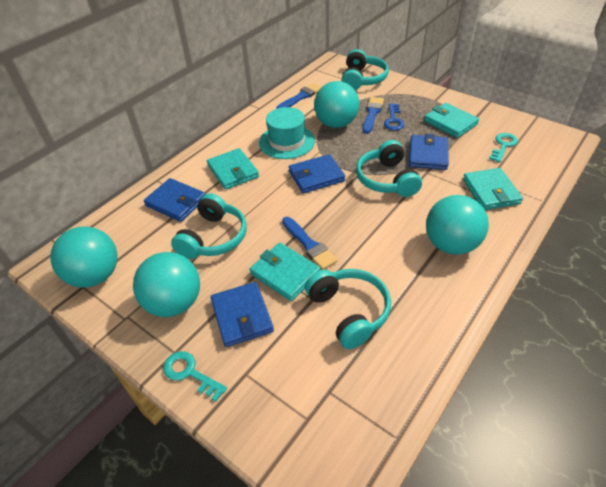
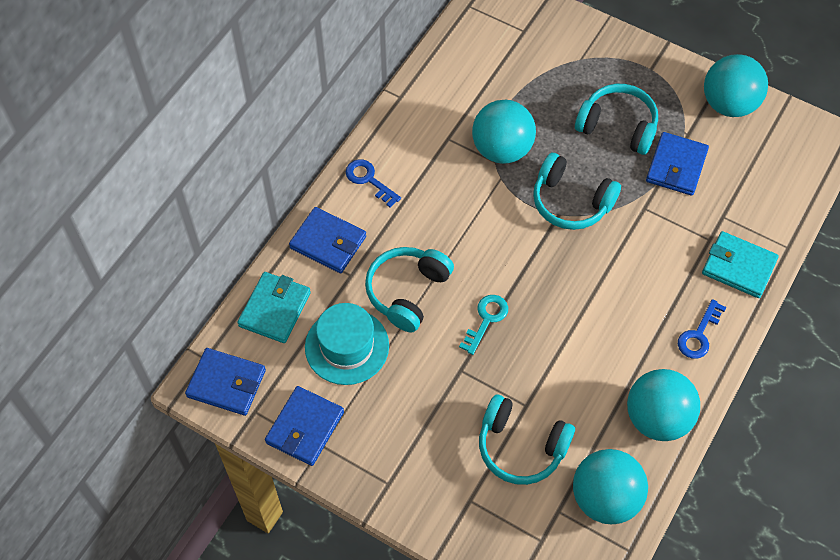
blue brush: 3 -> 0
blue key: 1 -> 2
turquoise key: 2 -> 1
turquoise wallet: 4 -> 2

